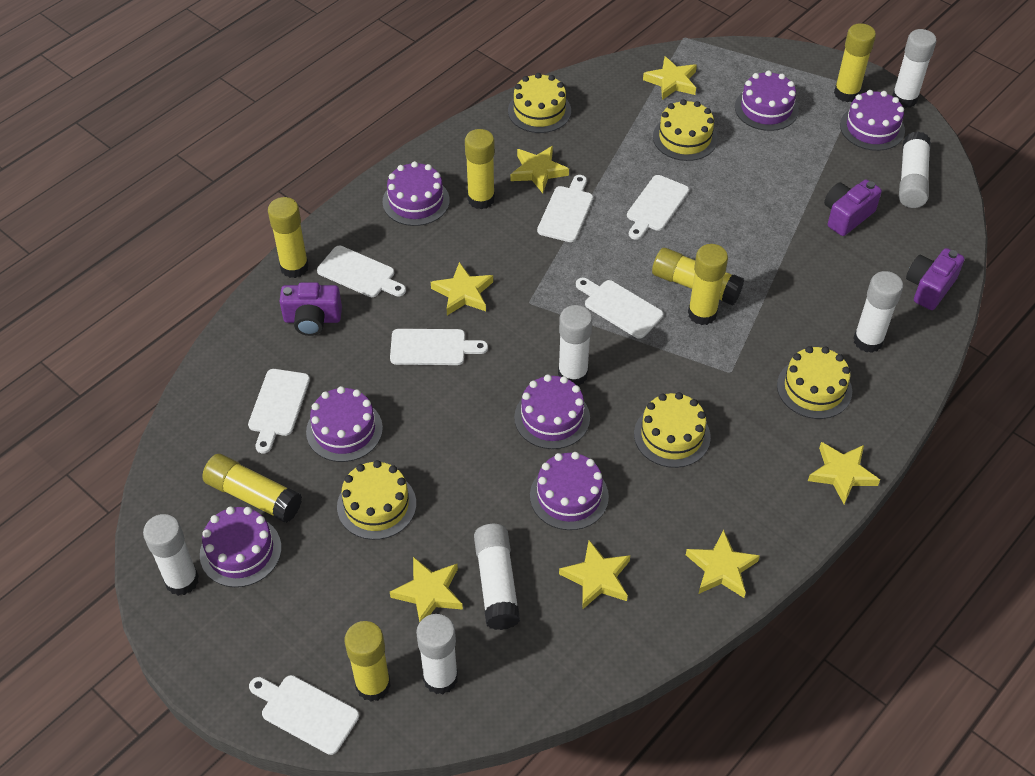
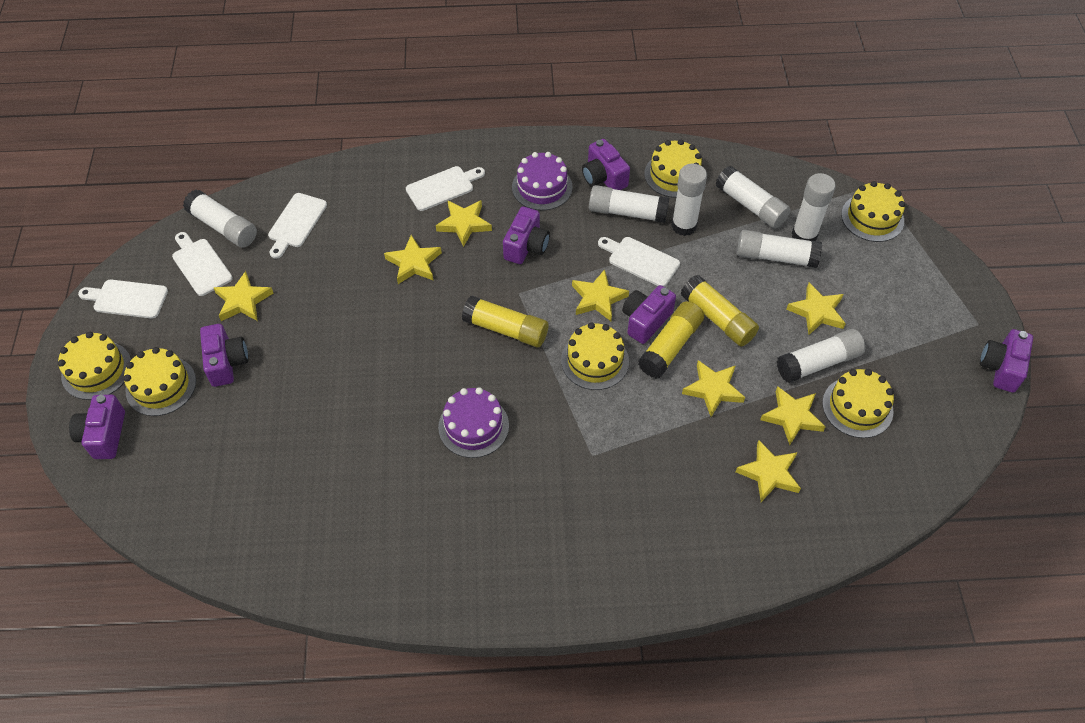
purple cake: 7 -> 2
purple camera: 3 -> 6
white cutting board: 7 -> 5
yellow cake: 5 -> 6
yellow glue stick: 7 -> 3
yellow star: 7 -> 8

